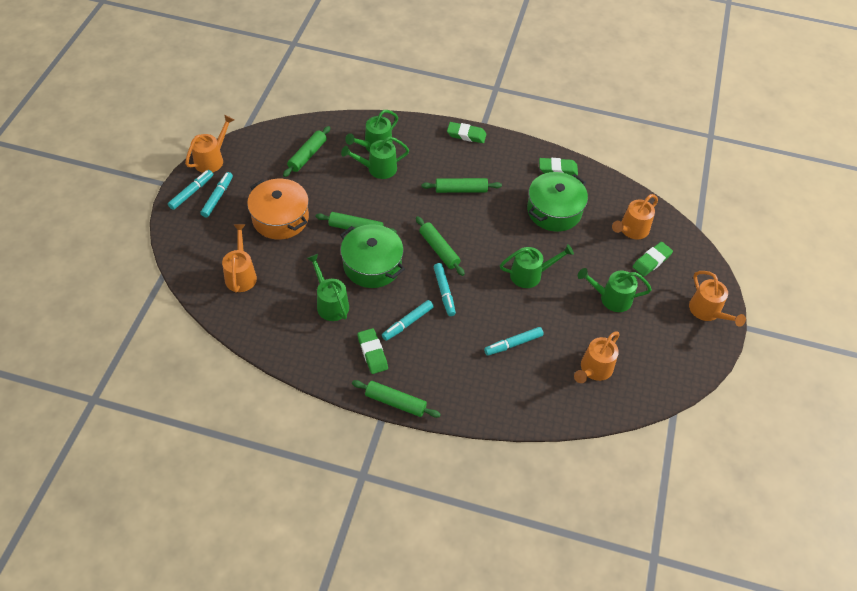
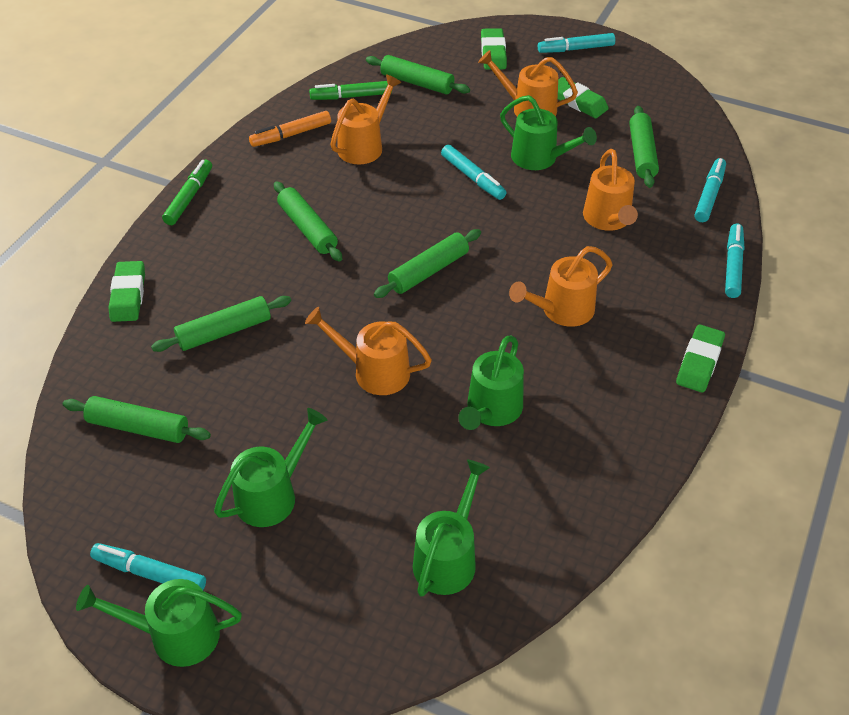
green marker: 0 -> 2
green pot: 2 -> 0
green rolling pin: 5 -> 6
orange marker: 0 -> 1
orange pot: 1 -> 0

